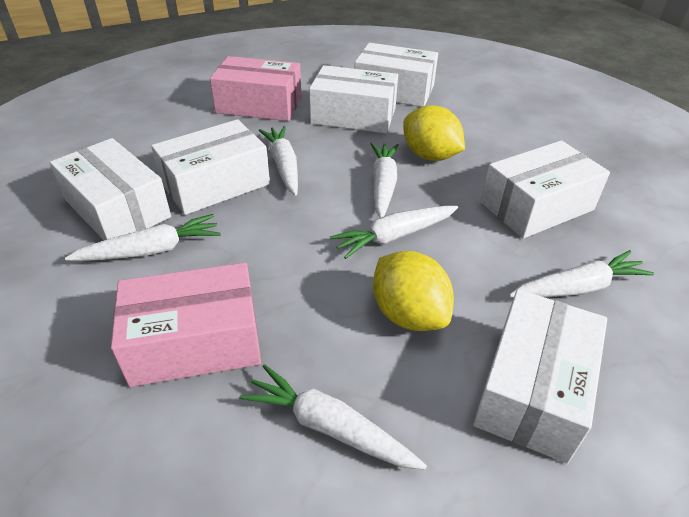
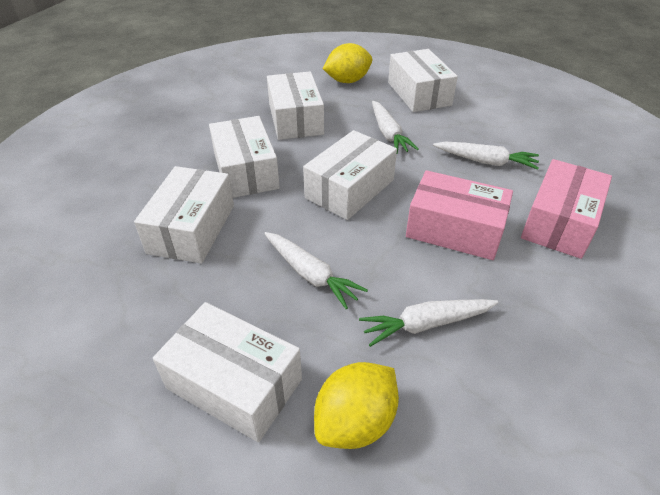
white carrot: 6 -> 4

